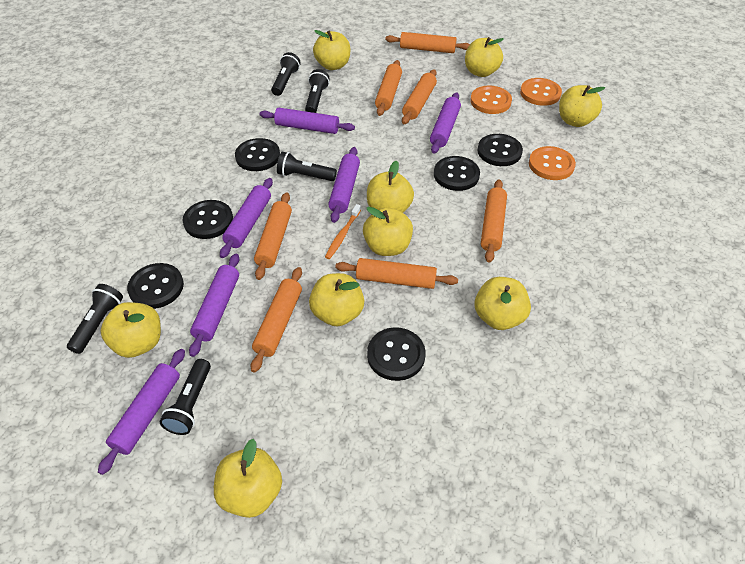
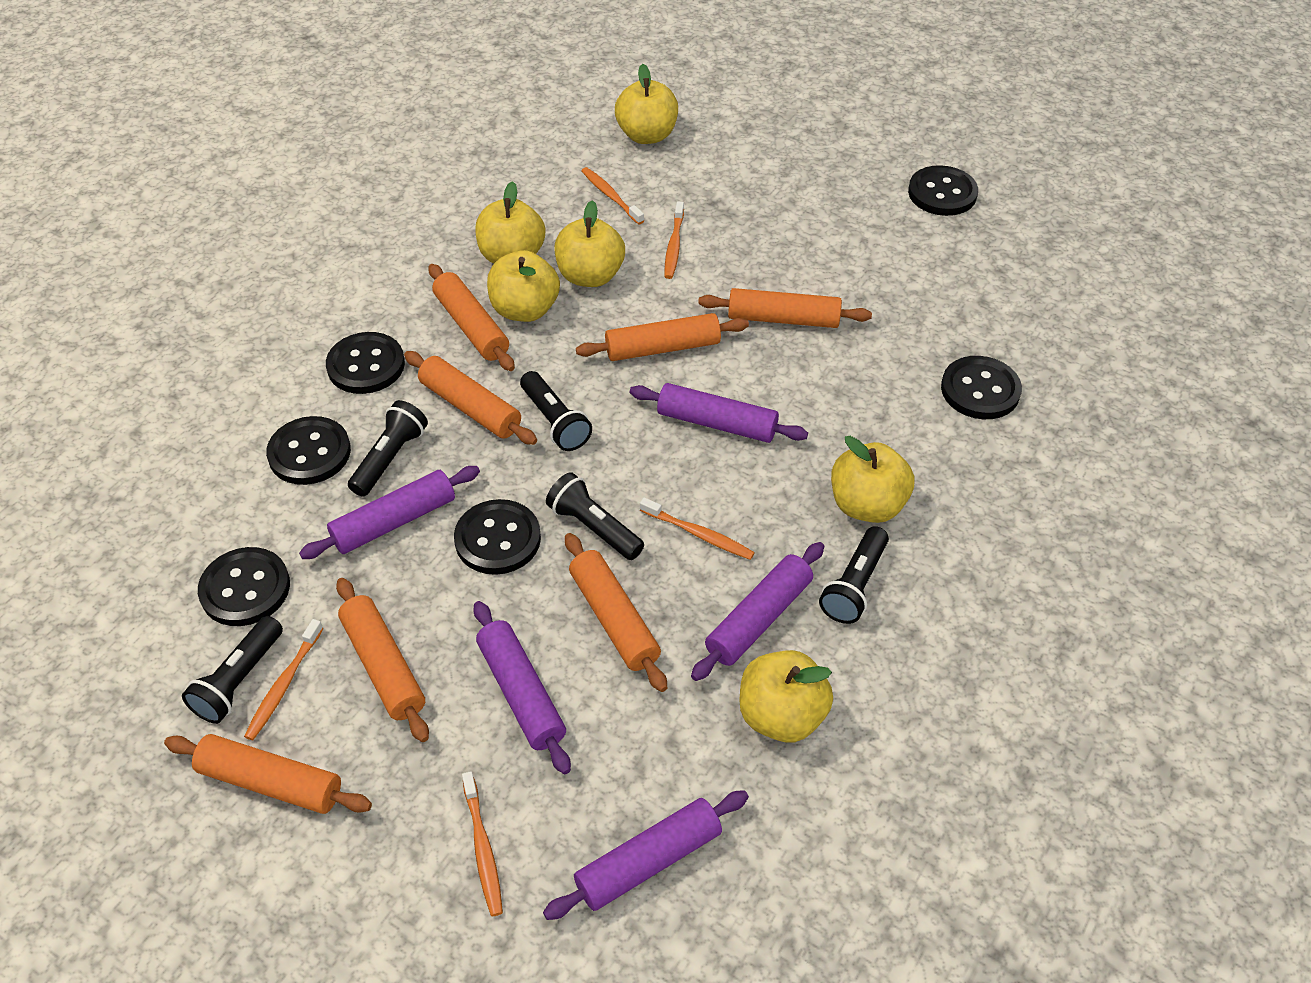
orange button: 3 -> 0
orange toothbrush: 1 -> 5
purple rolling pin: 6 -> 5
yellow apple: 9 -> 6

